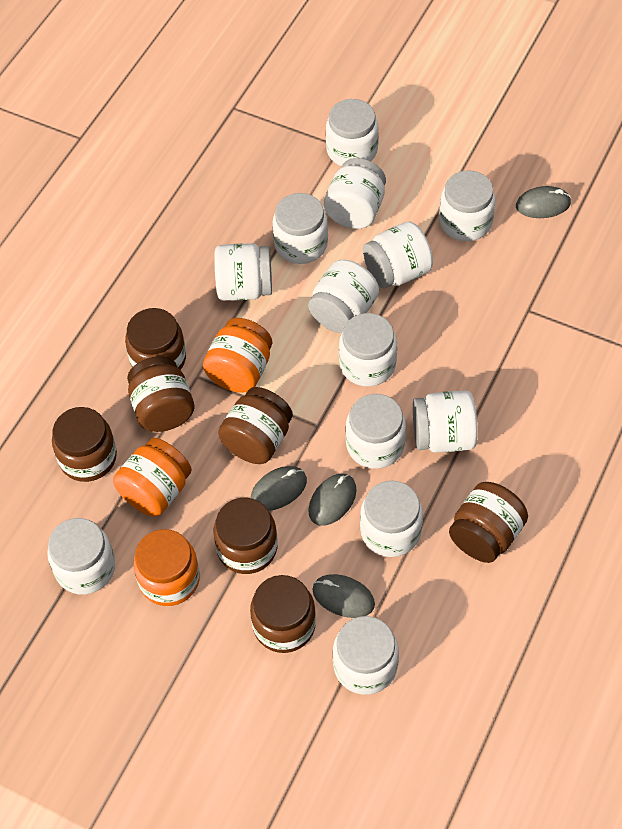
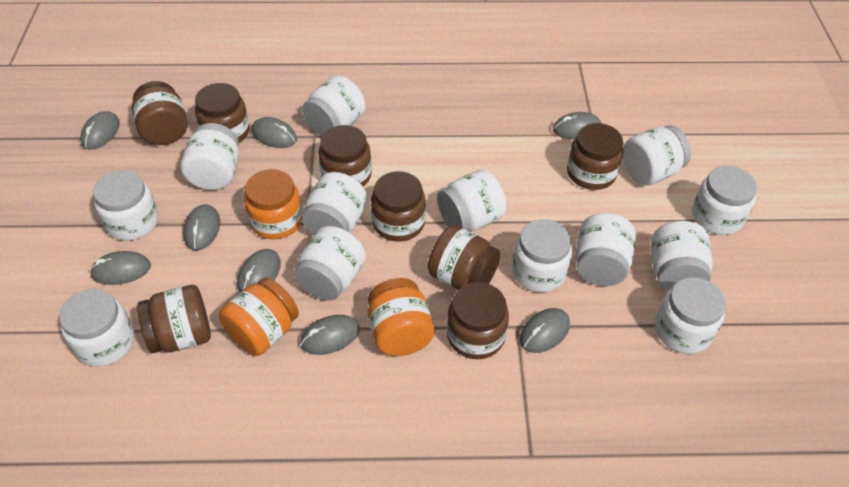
brown jar: 7 -> 8
grey mouse: 4 -> 8

